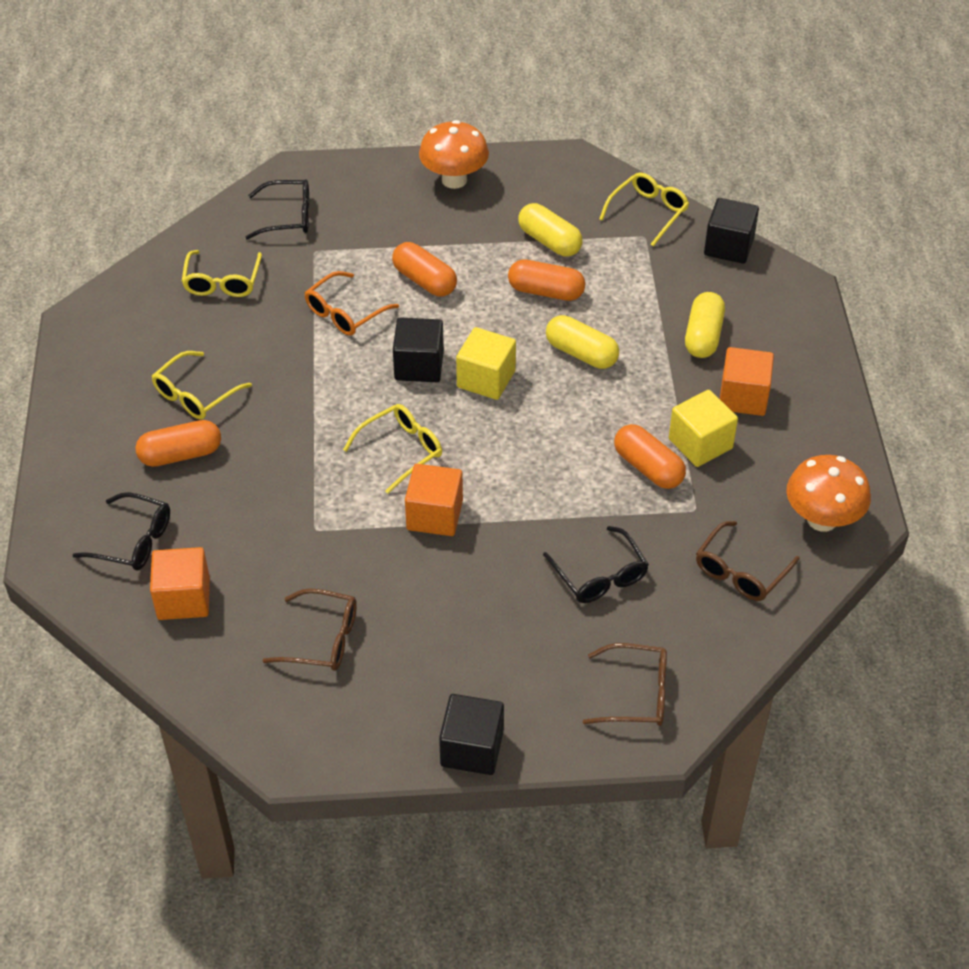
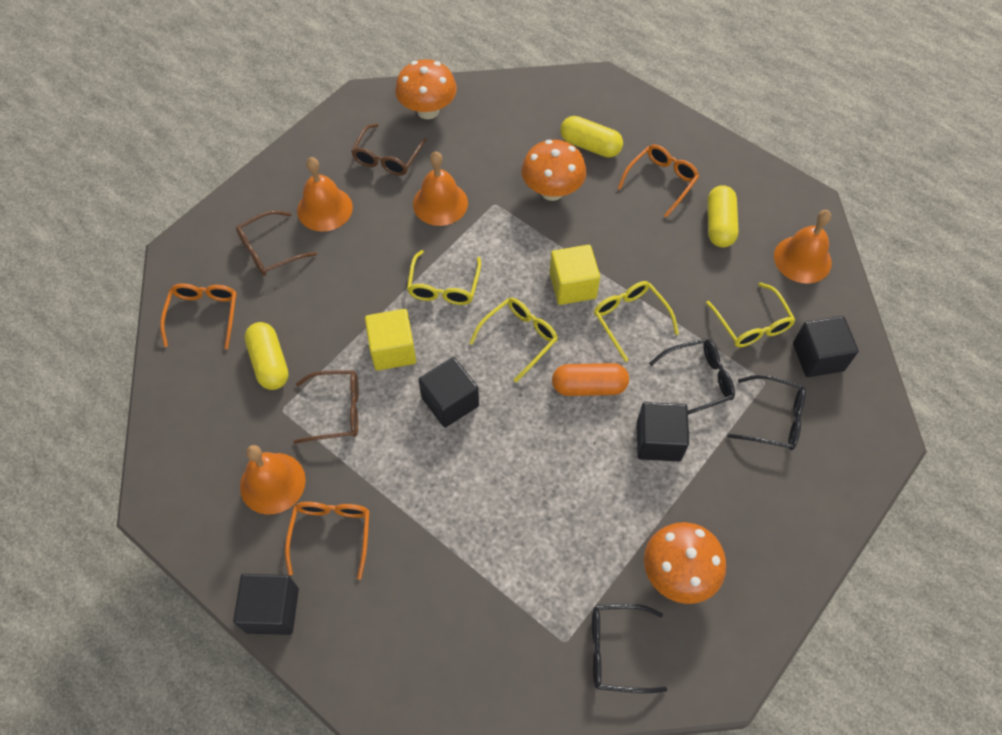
black cube: 3 -> 4
orange bell: 0 -> 4
orange capsule: 4 -> 1
orange cube: 3 -> 0
orange glasses: 1 -> 3
orange mushroom: 2 -> 3

